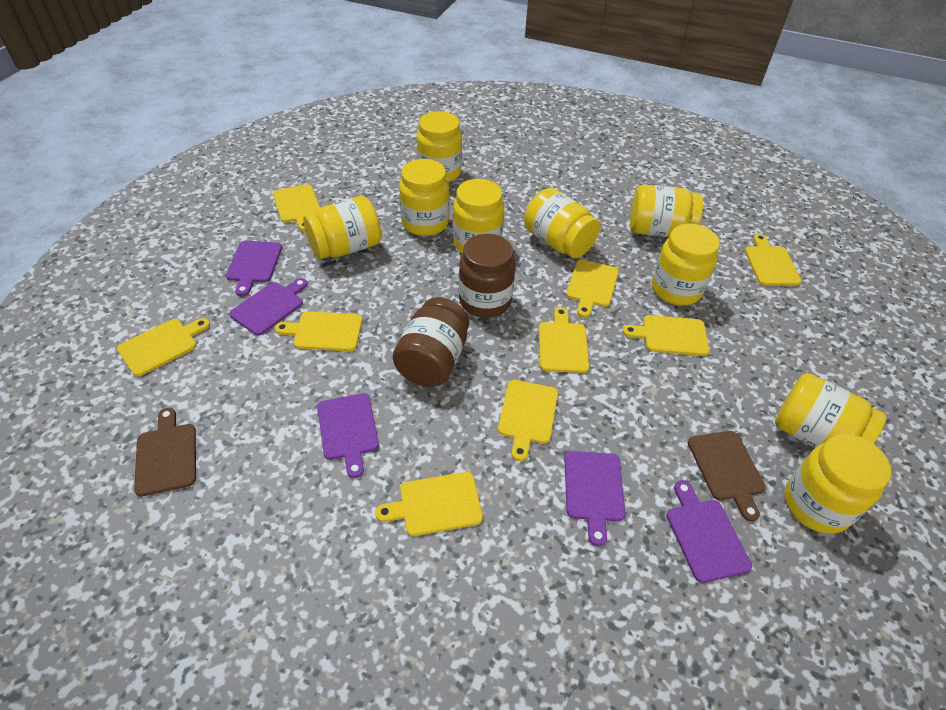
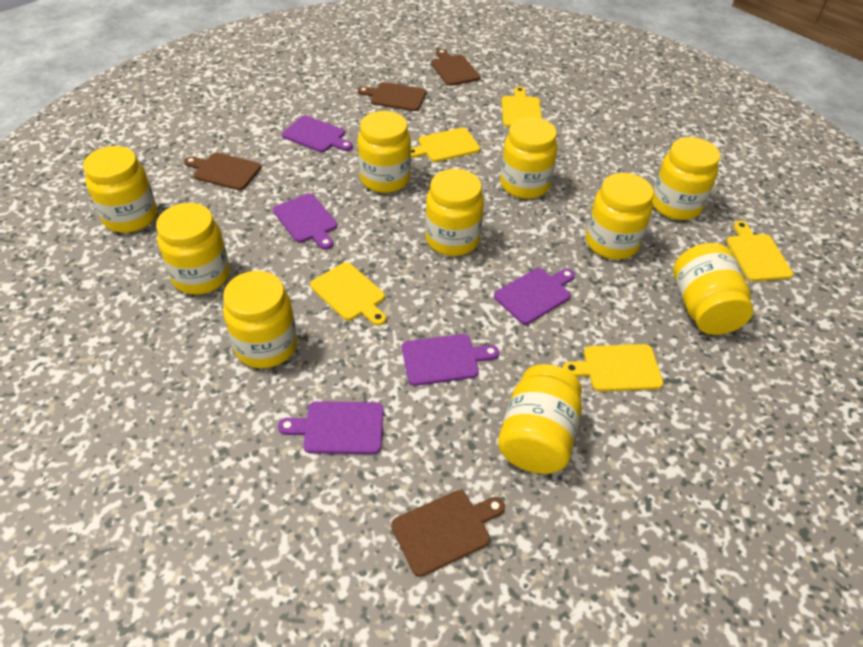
brown cutting board: 2 -> 4
brown jar: 2 -> 0
yellow cutting board: 9 -> 5
yellow jar: 9 -> 10

